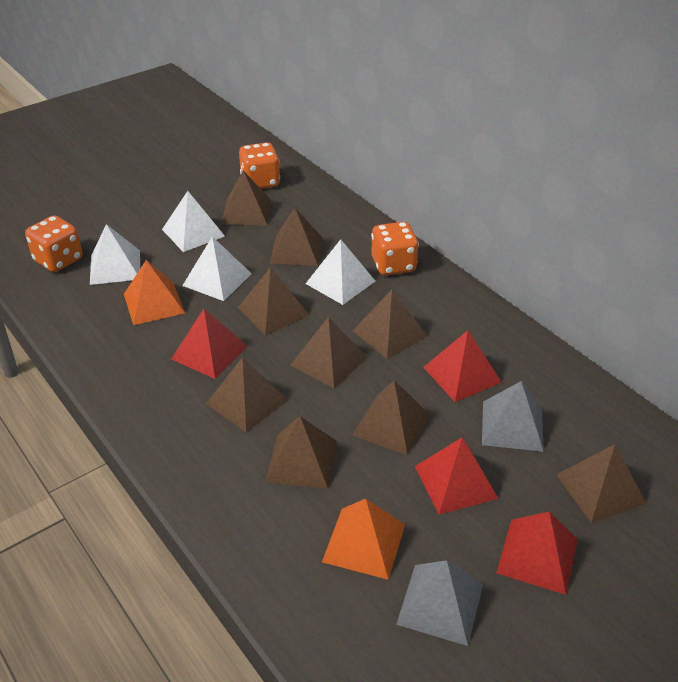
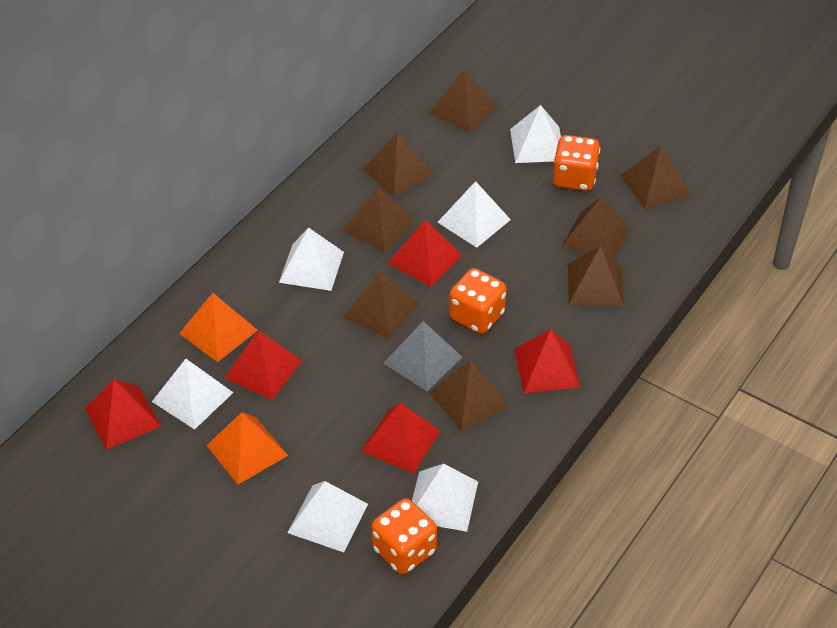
brown pyramid: 9 -> 8
grey pyramid: 2 -> 1
red pyramid: 4 -> 5
white pyramid: 4 -> 6

